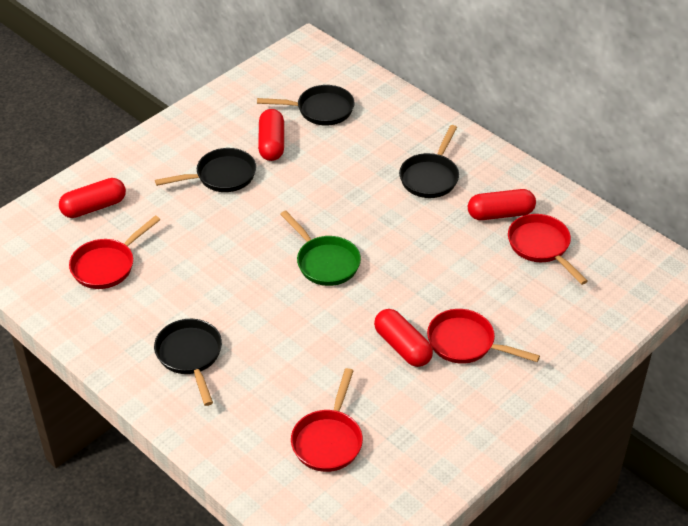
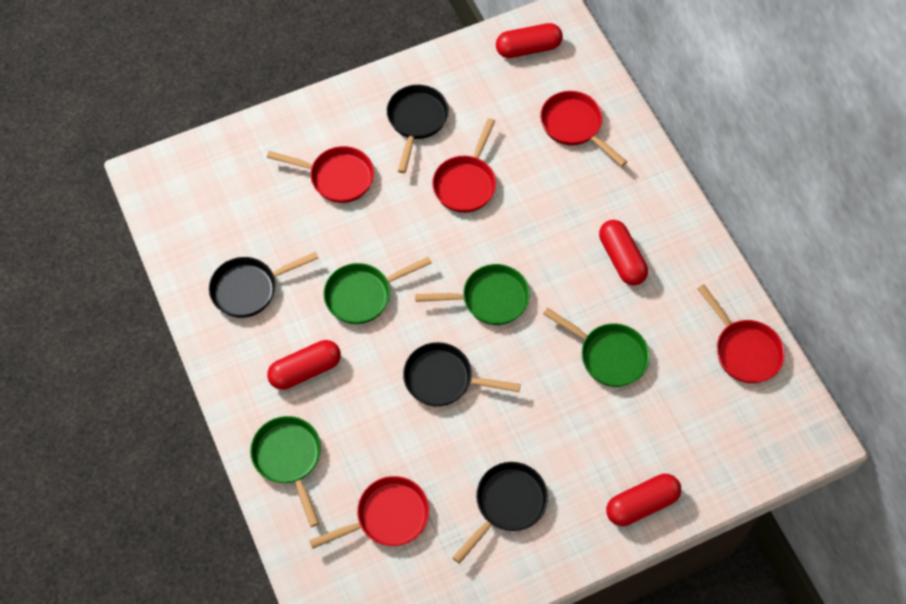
green pan: 1 -> 4
red pan: 4 -> 5

